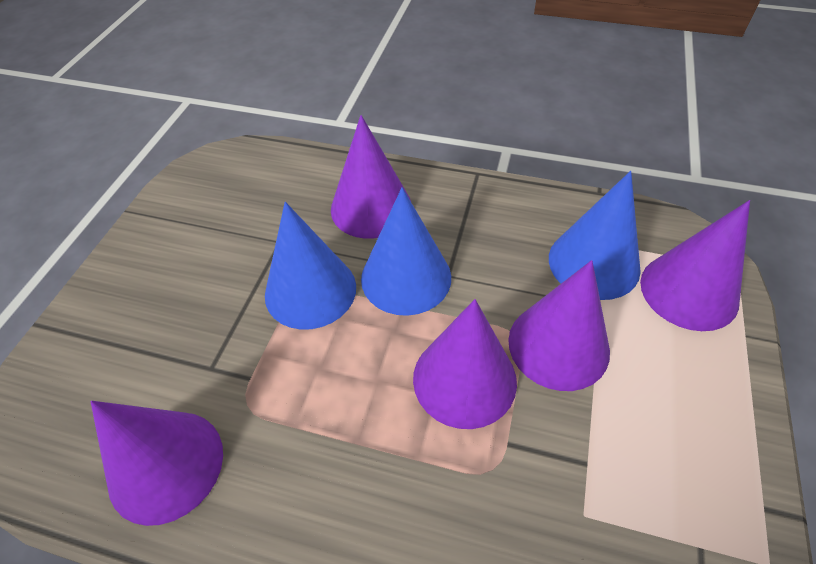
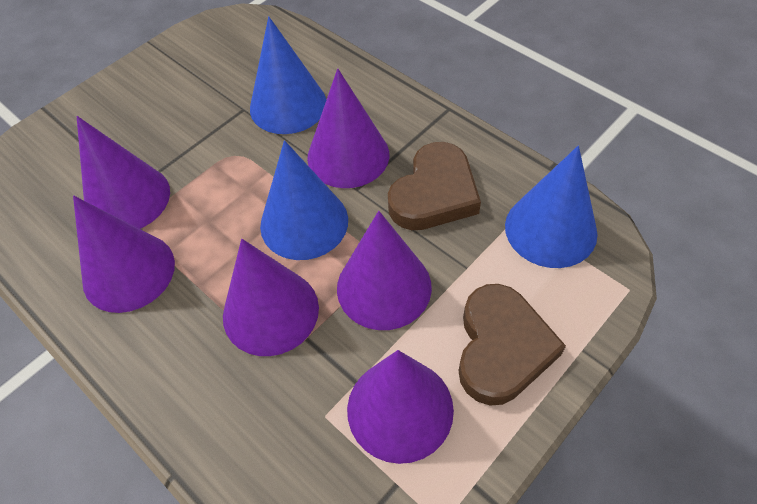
brown heart: 0 -> 2
purple cone: 5 -> 6

